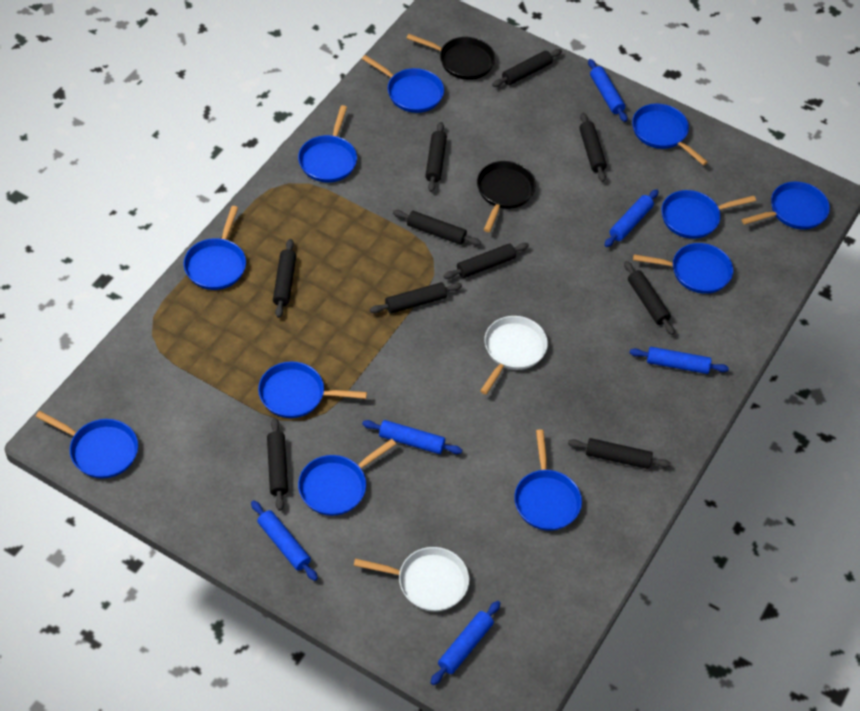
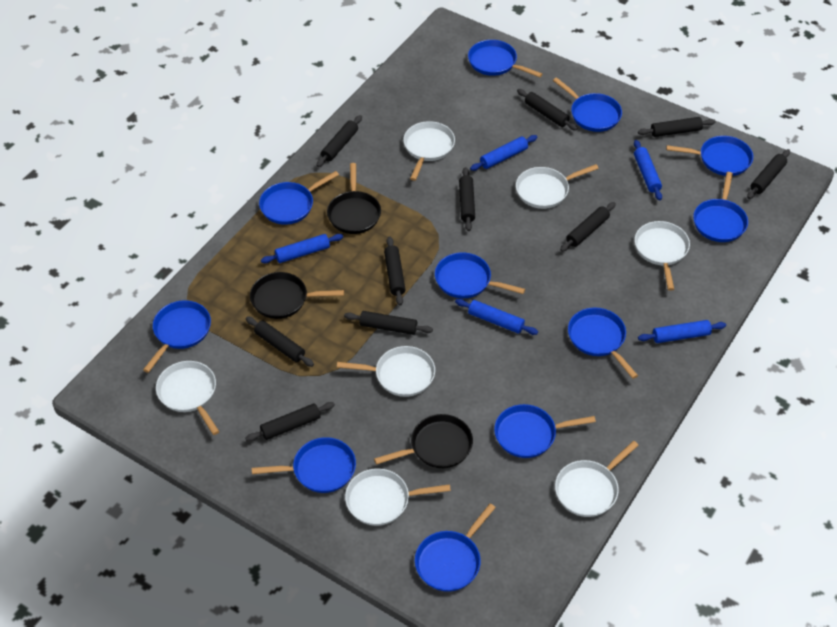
black pan: 2 -> 3
blue rolling pin: 6 -> 5
white pan: 2 -> 7

